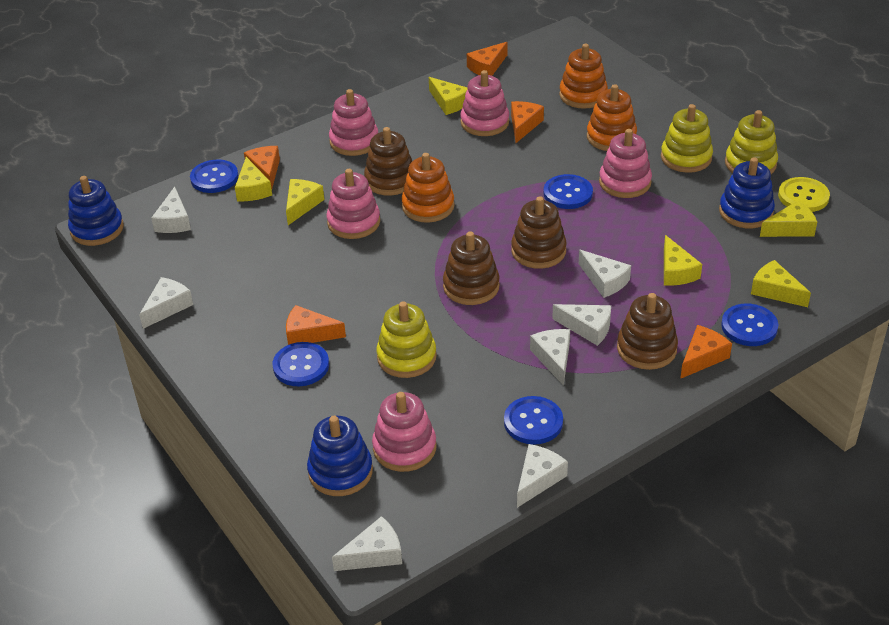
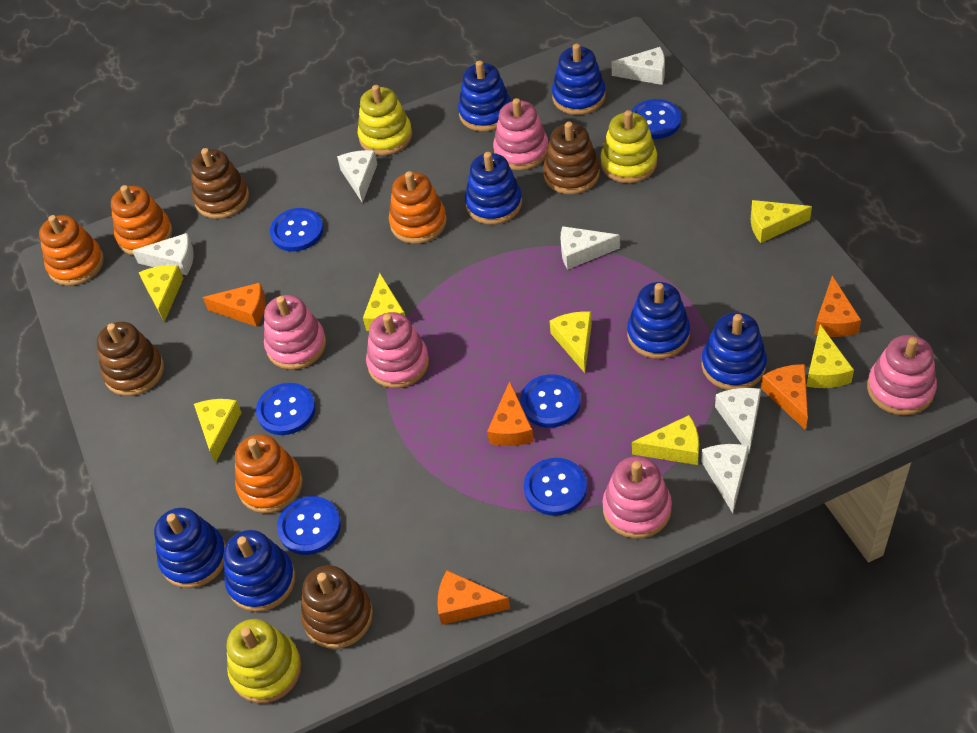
blue button: 5 -> 6
blue stacking toy: 3 -> 7
orange stacking toy: 3 -> 4
white cheese: 7 -> 6
yellow button: 1 -> 0
yellow cheese: 6 -> 7

